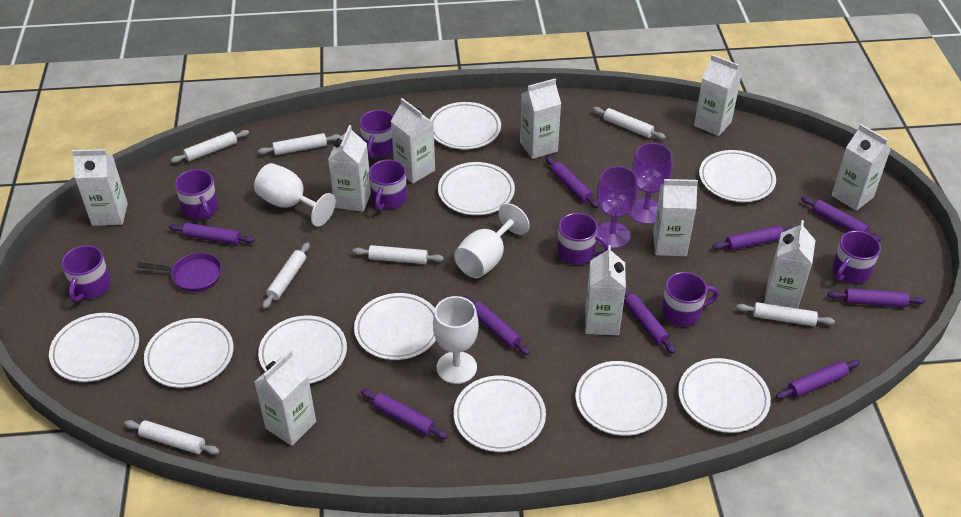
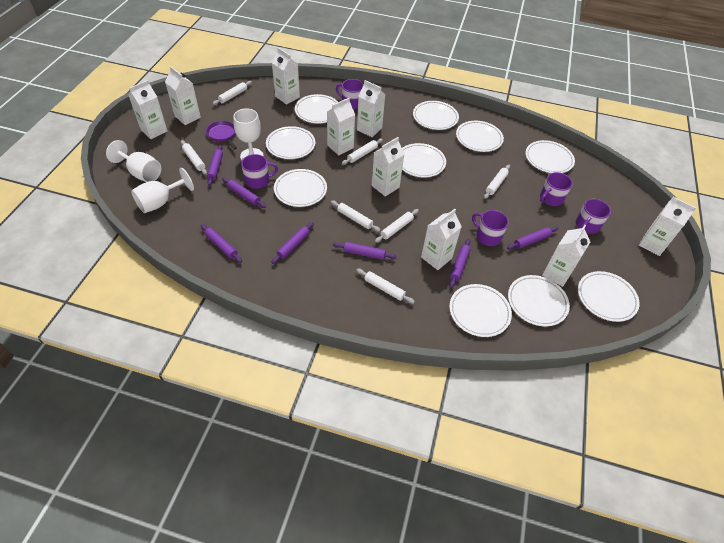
purple goblet: 2 -> 0
purple mug: 7 -> 5
purple rolling pin: 9 -> 7
white carton: 10 -> 9

